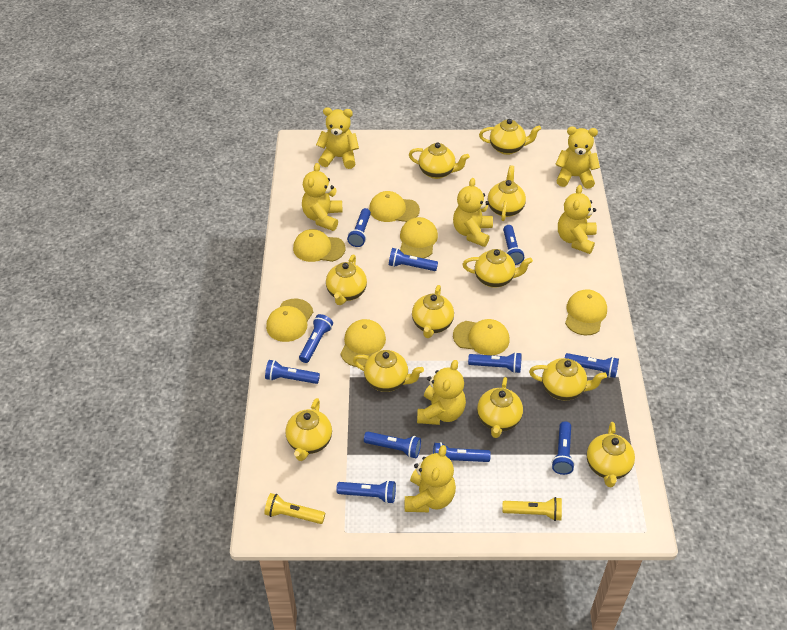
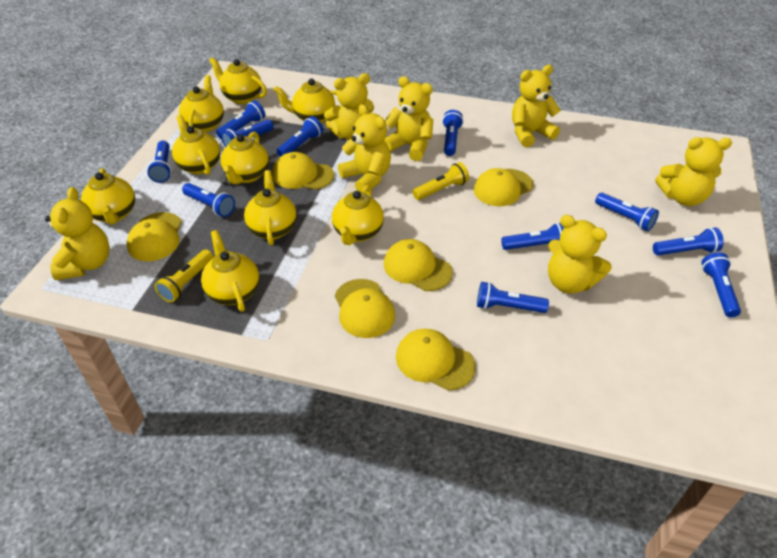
yellow cap: 7 -> 6
yellow teapot: 11 -> 9

